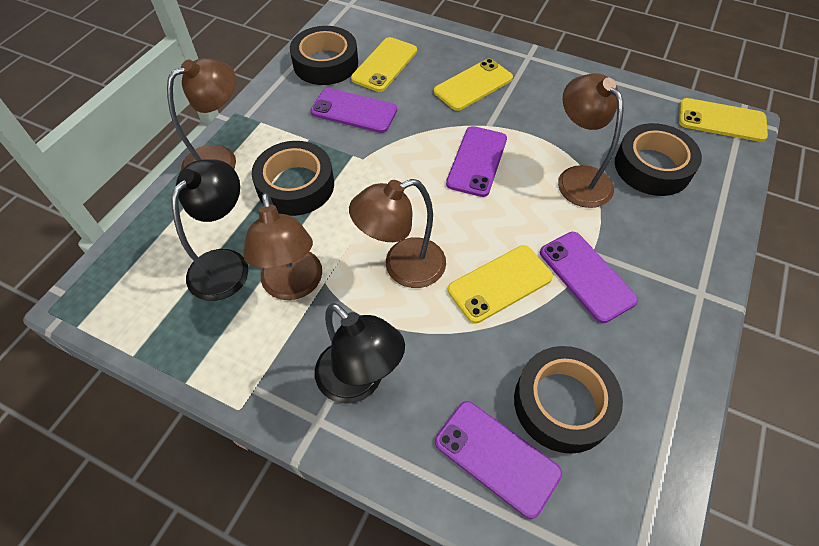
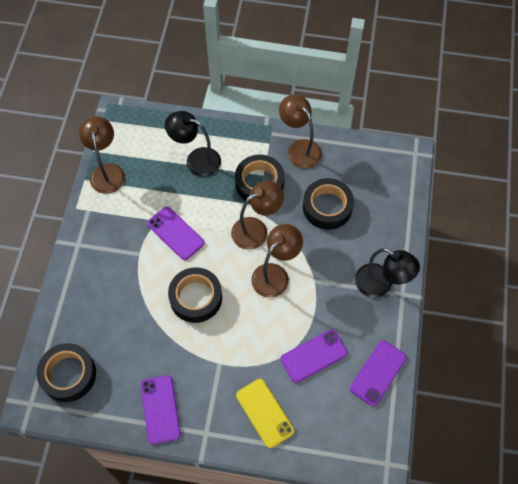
yellow phone: 4 -> 1

